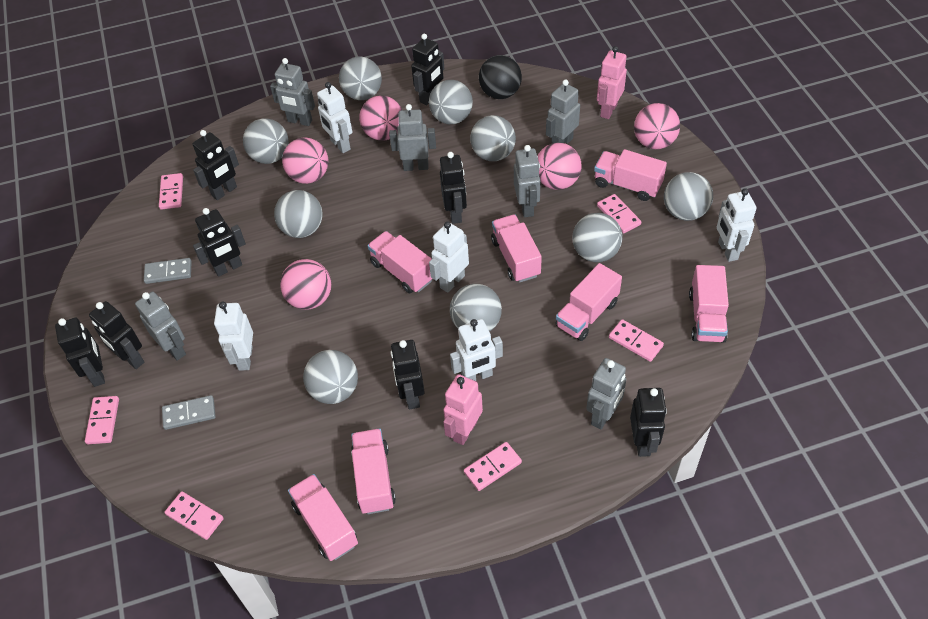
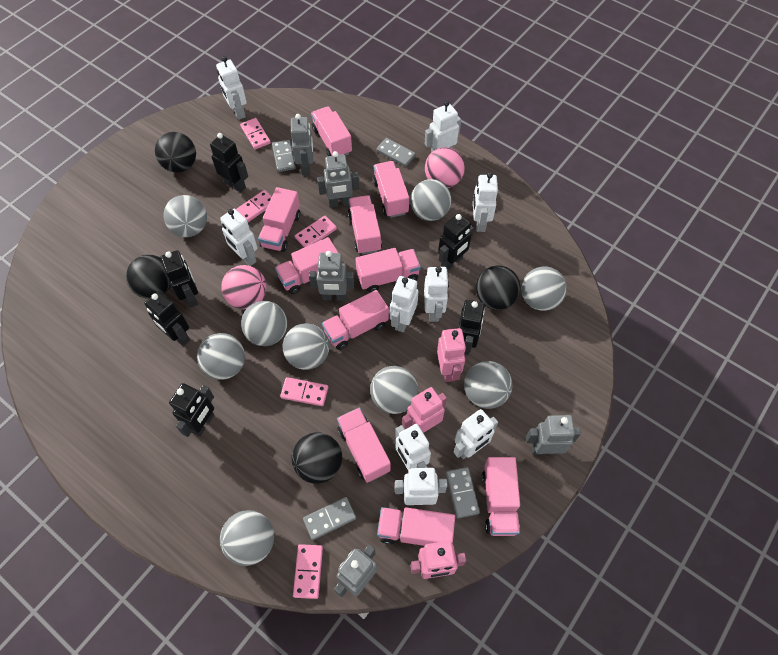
black ball: 1 -> 4
black robot: 8 -> 6
grey domino: 2 -> 4
grey robot: 6 -> 5
pink ball: 5 -> 2
pink domino: 6 -> 5
pink robot: 2 -> 3
pink truck: 7 -> 10
white robot: 5 -> 9

